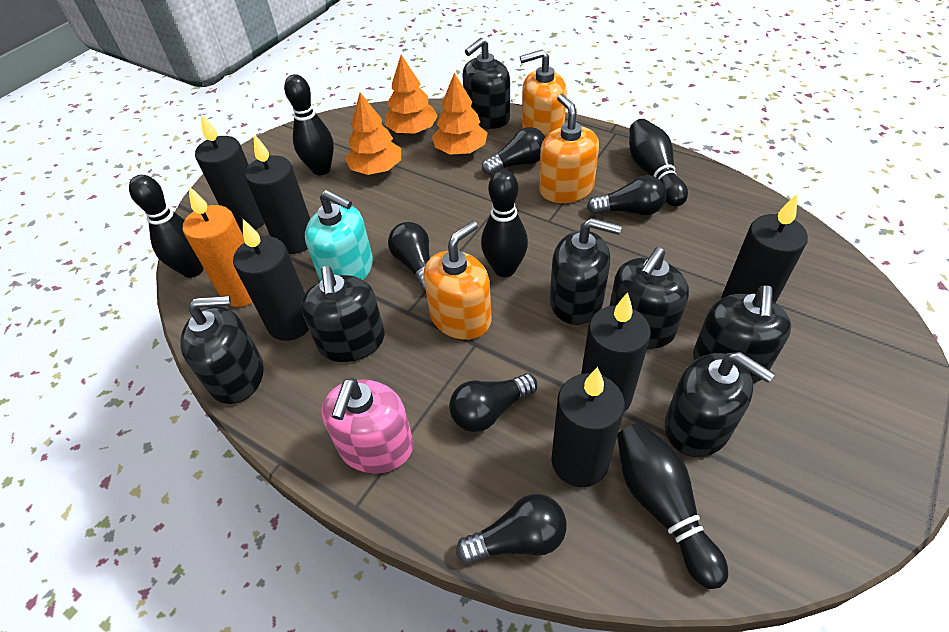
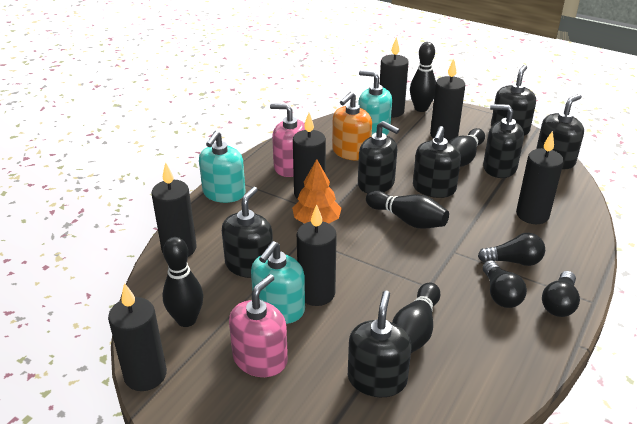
black candle: 6 -> 7
black light bulb: 5 -> 3
orange candle: 1 -> 0
orange soap dispenser: 3 -> 1
orange tree: 3 -> 1
pink soap dispenser: 1 -> 2
turquoise soap dispenser: 1 -> 3

